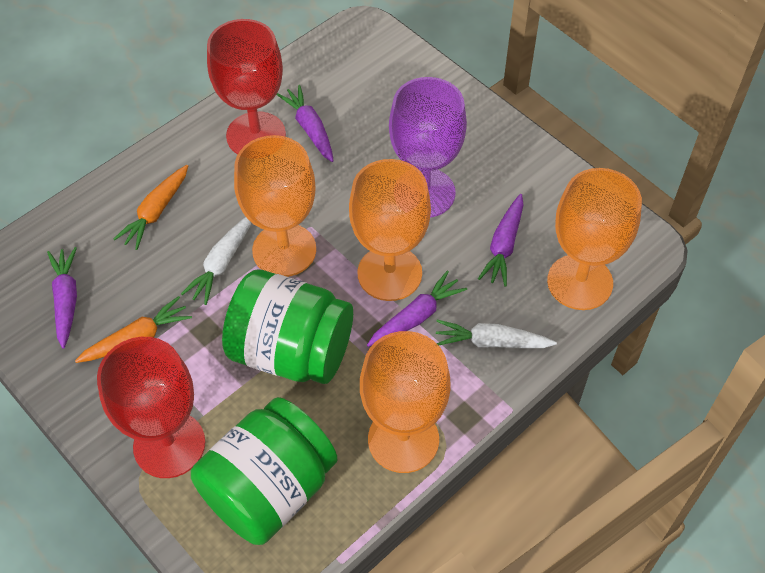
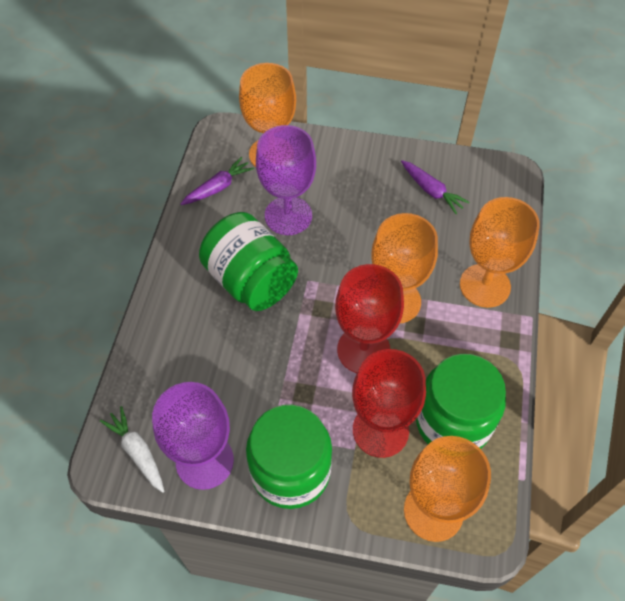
green jar: 2 -> 3
orange carrot: 2 -> 0
purple carrot: 4 -> 2
purple goblet: 1 -> 2
white carrot: 2 -> 1

